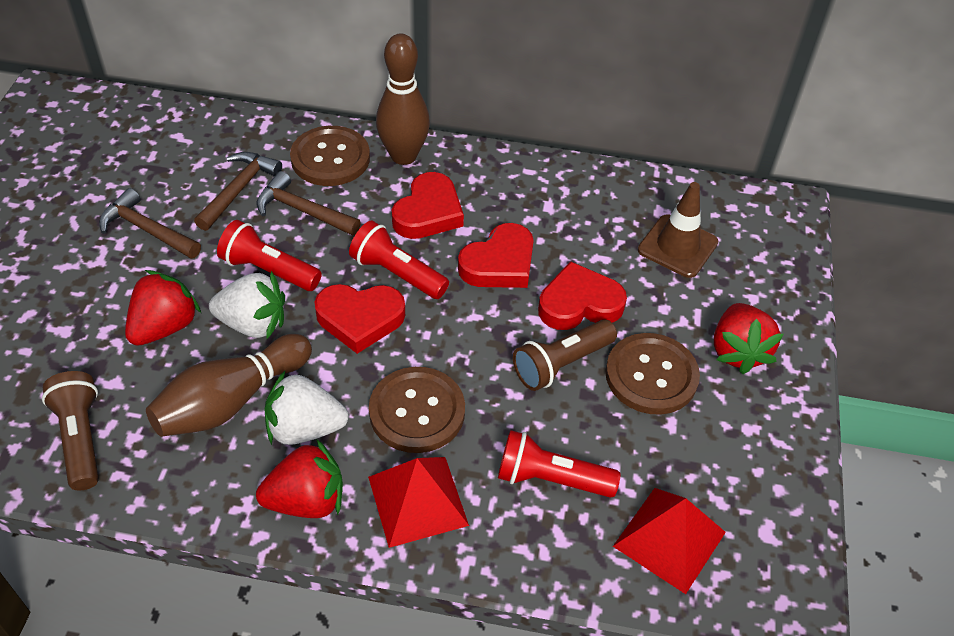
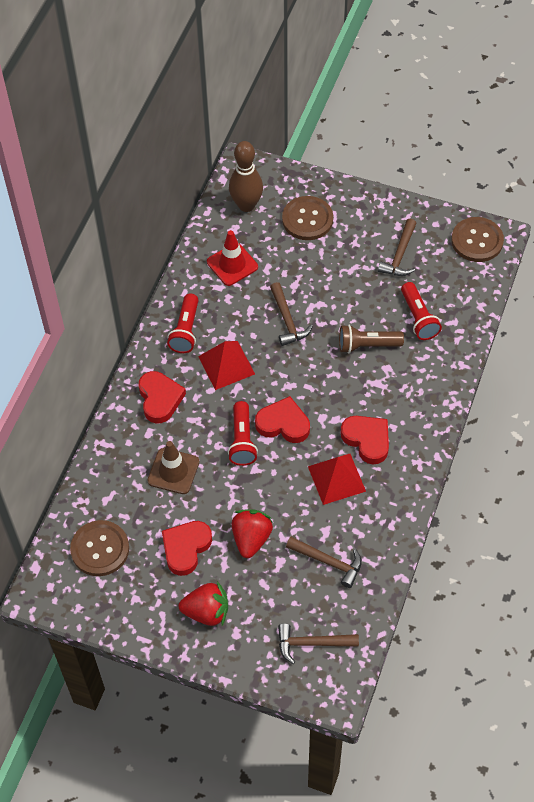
brown bowling pin: 2 -> 1
brown flashlight: 2 -> 1
brown hammer: 3 -> 4
red strawberry: 3 -> 2
red traffic cone: 0 -> 1
white strawberry: 2 -> 0

